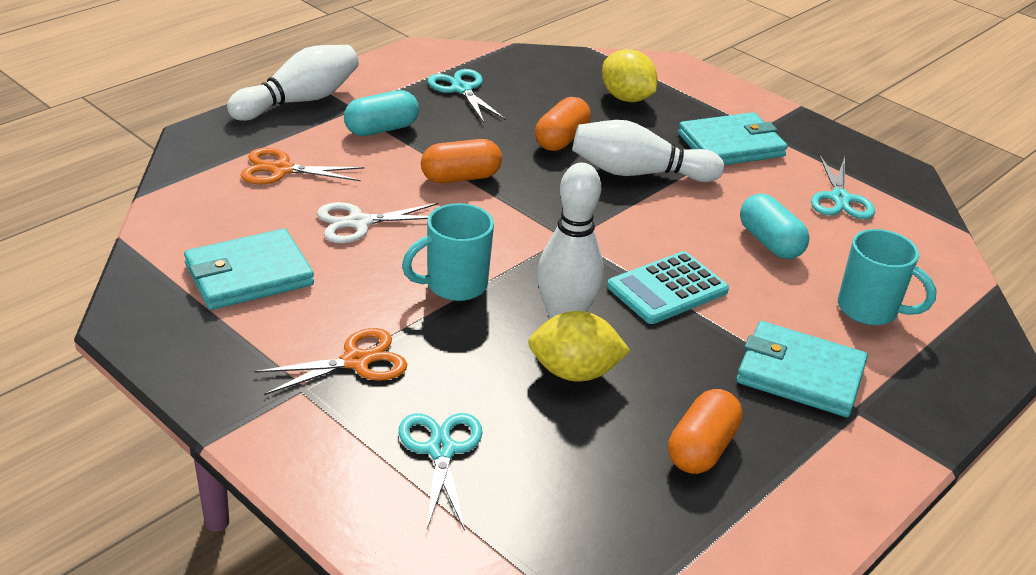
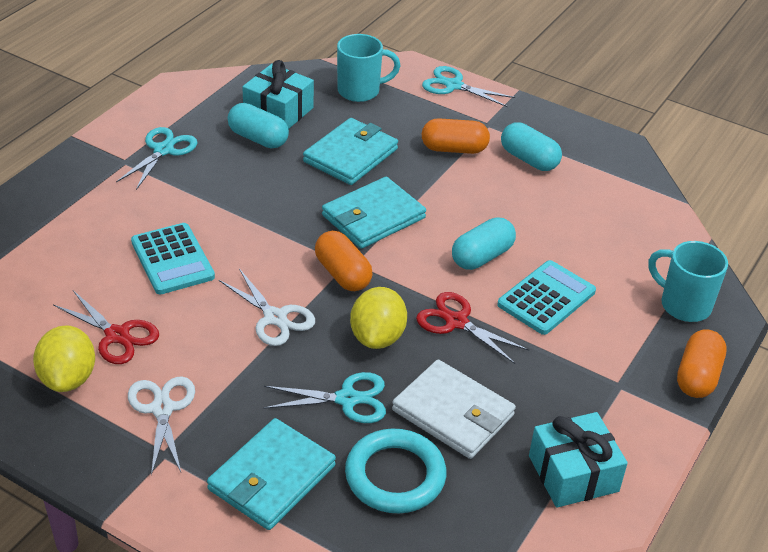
orange scissors: 2 -> 0
red scissors: 0 -> 2
turquoise calculator: 1 -> 2
turquoise capsule: 2 -> 3
turquoise gift: 0 -> 2
turquoise ring: 0 -> 1
white bowling pin: 3 -> 0
white scissors: 1 -> 2
white wallet: 0 -> 1

